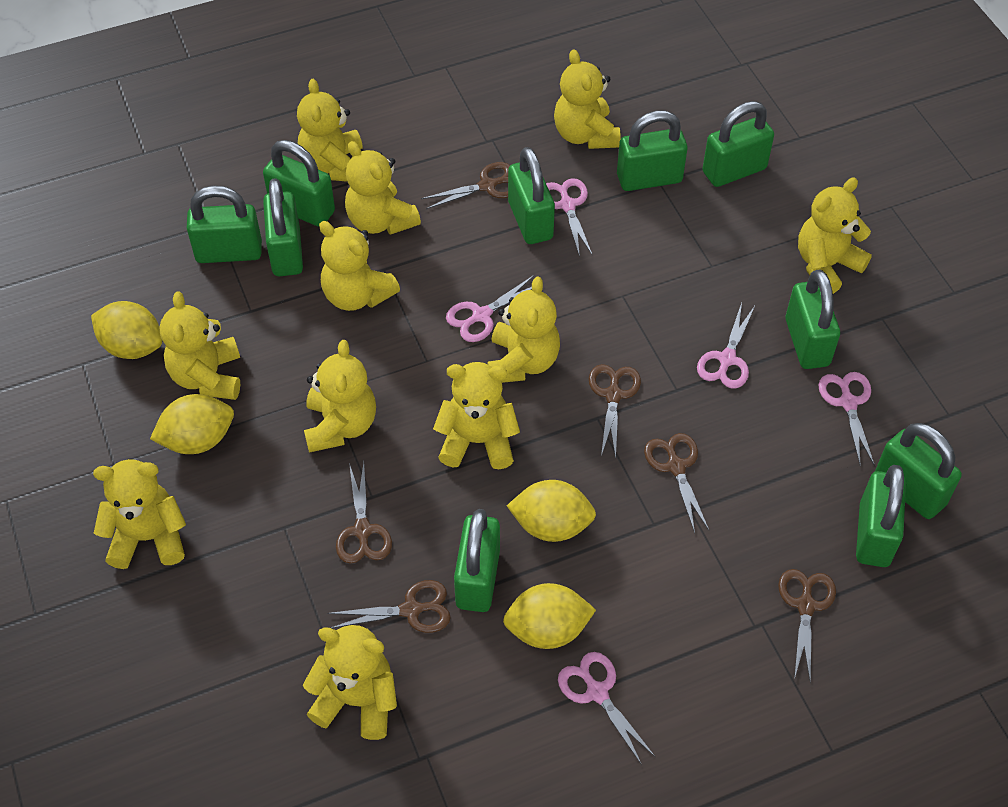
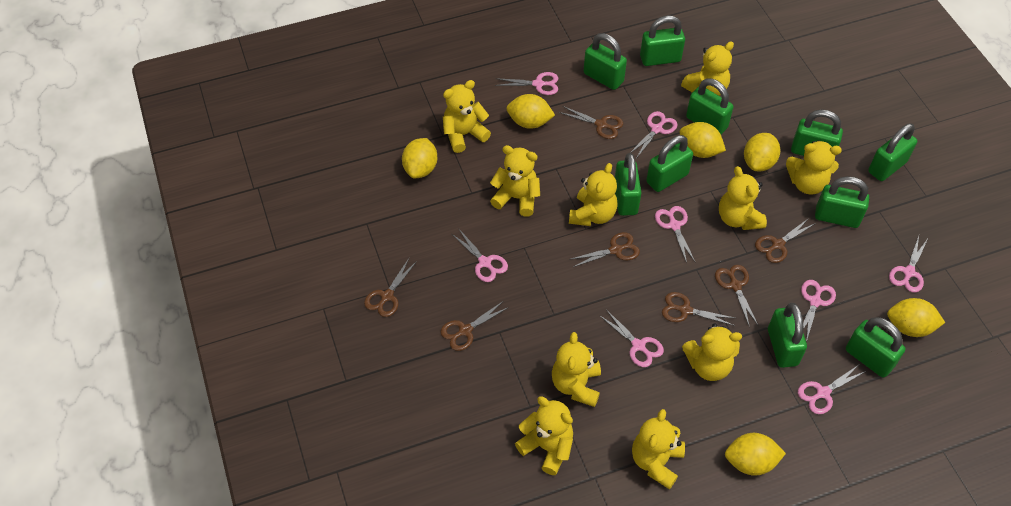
brown scissors: 6 -> 7
pink scissors: 5 -> 8
yellow lemon: 4 -> 6
yellow teddy bear: 11 -> 10

